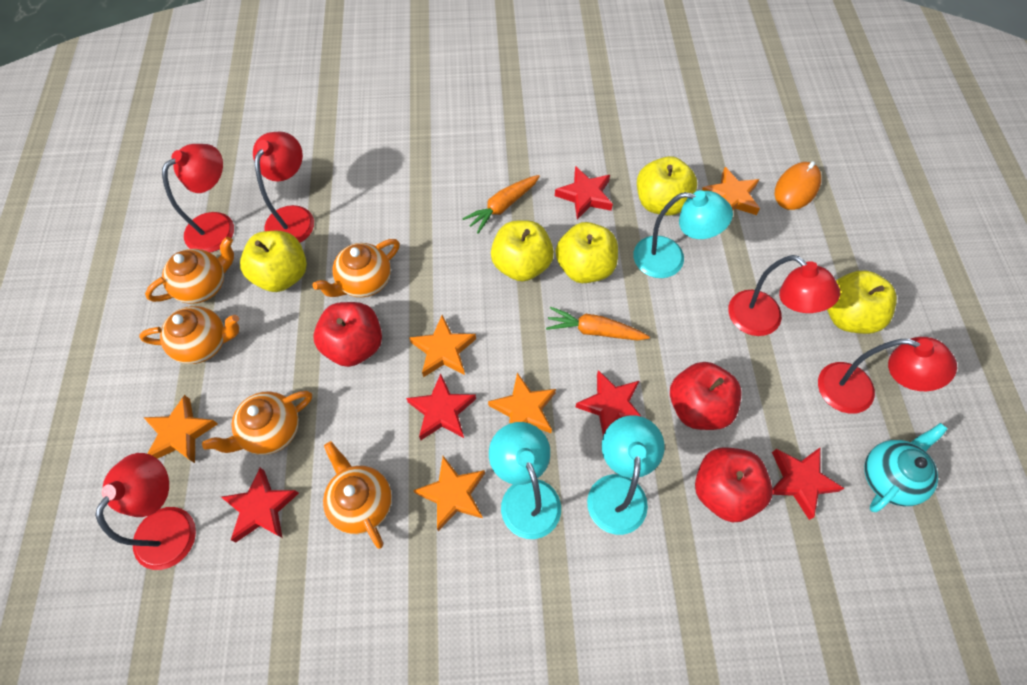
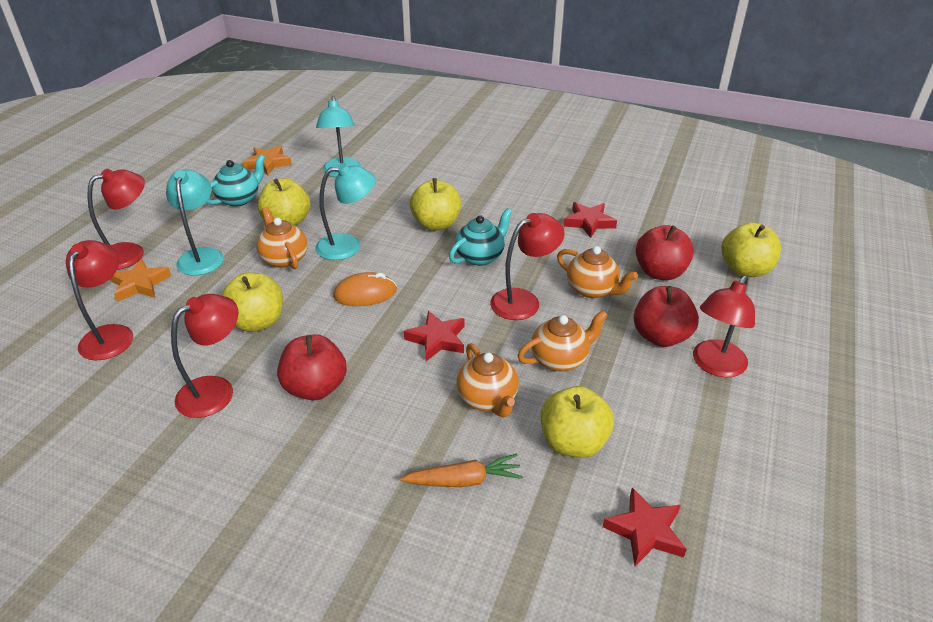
orange carrot: 2 -> 1
orange star: 5 -> 2
orange teapot: 5 -> 4
red star: 5 -> 3
turquoise teapot: 1 -> 2

